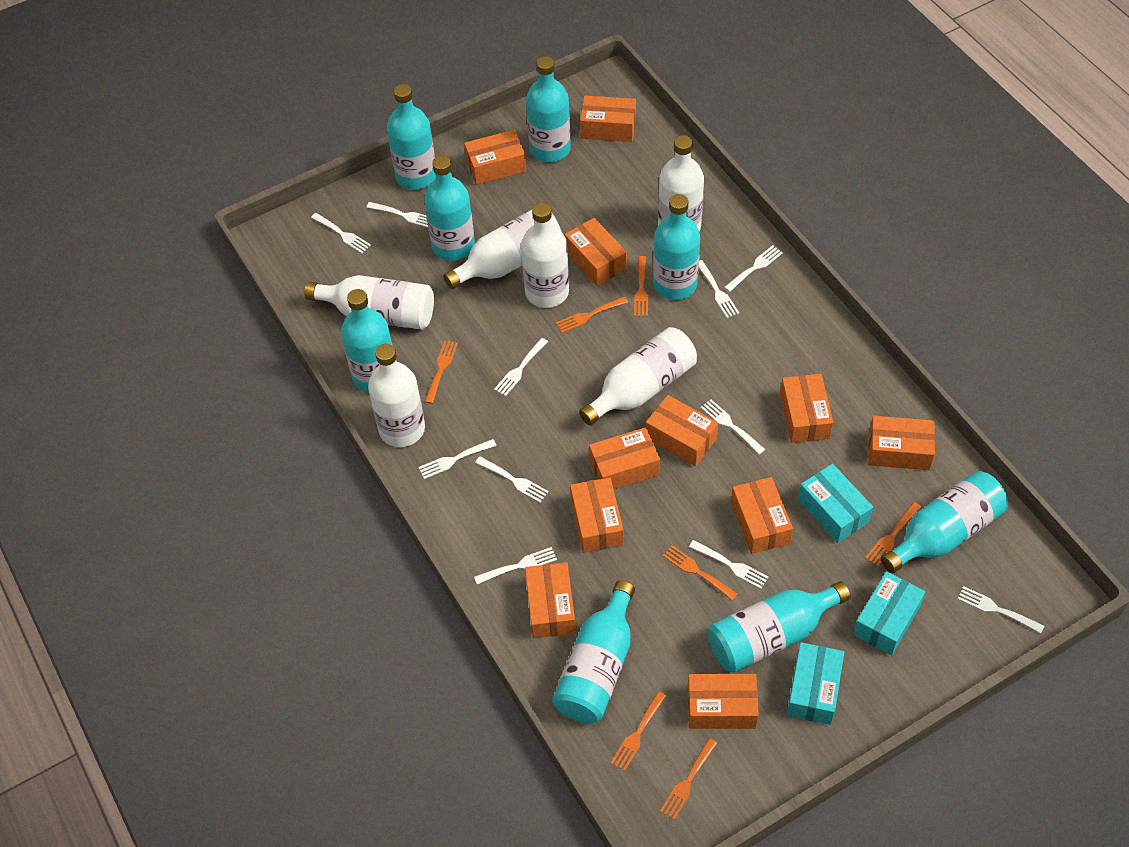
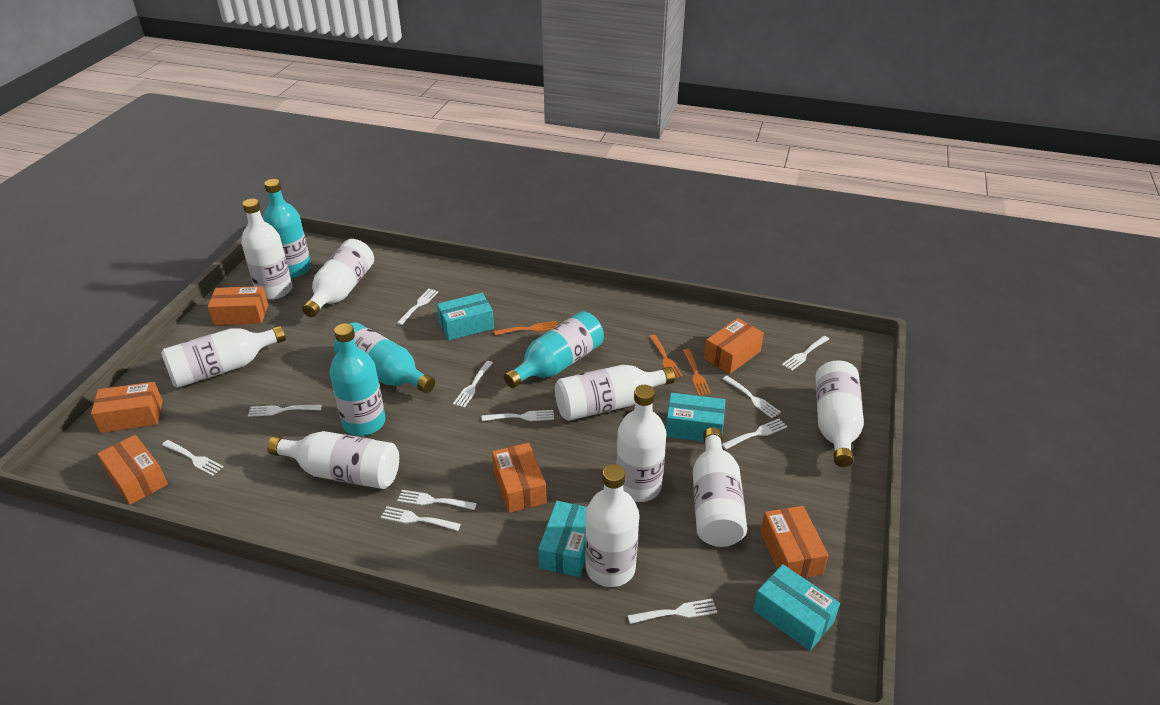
orange box: 11 -> 6
orange fork: 7 -> 3
turquoise bottle: 8 -> 4
turquoise box: 3 -> 4
white bottle: 6 -> 9

